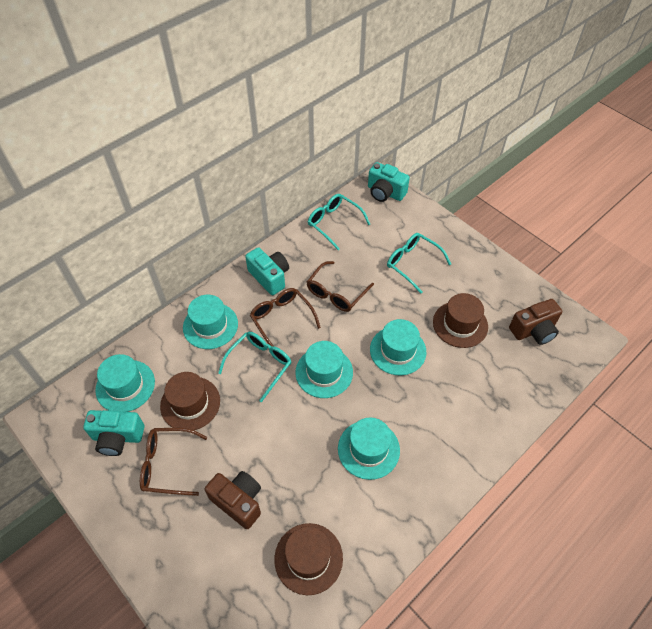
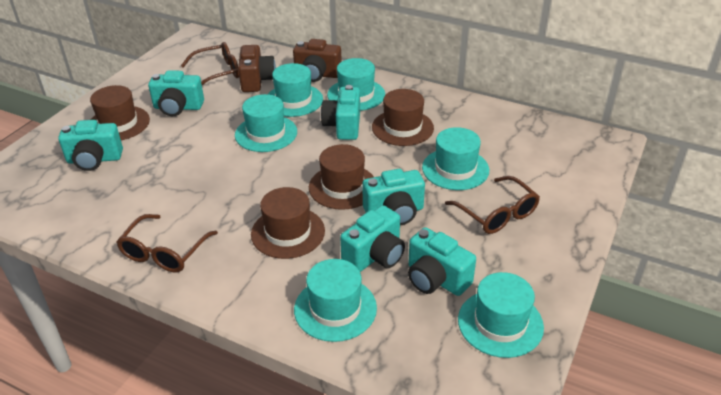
brown hat: 3 -> 4
turquoise camera: 3 -> 6
turquoise glasses: 3 -> 0
turquoise hat: 5 -> 6

